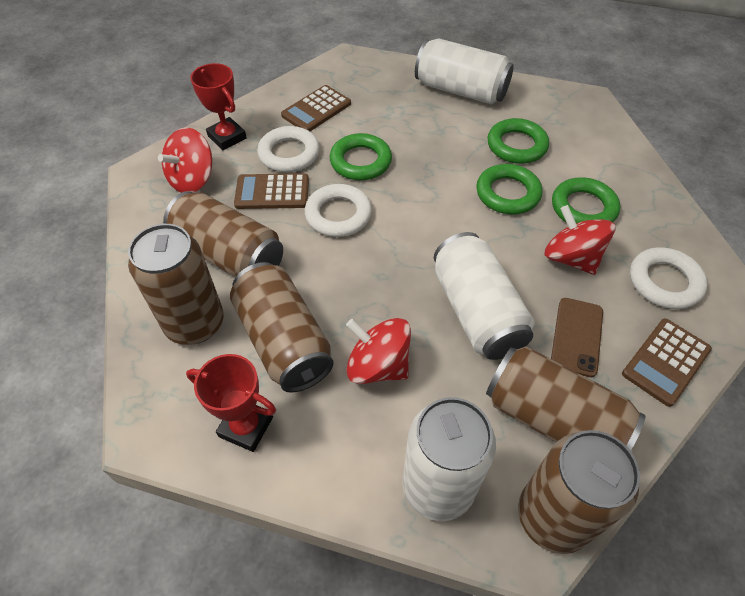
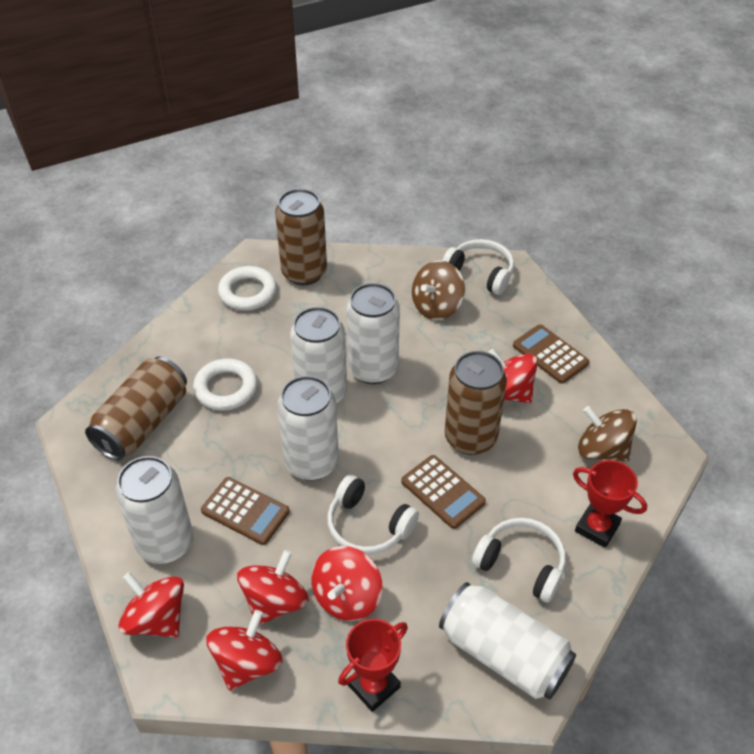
brown can: 5 -> 3
brown phone: 1 -> 0
brown spinning top: 0 -> 2
green ring: 4 -> 0
red spinning top: 3 -> 5
white can: 3 -> 5
white headphones: 0 -> 3
white ring: 3 -> 2

